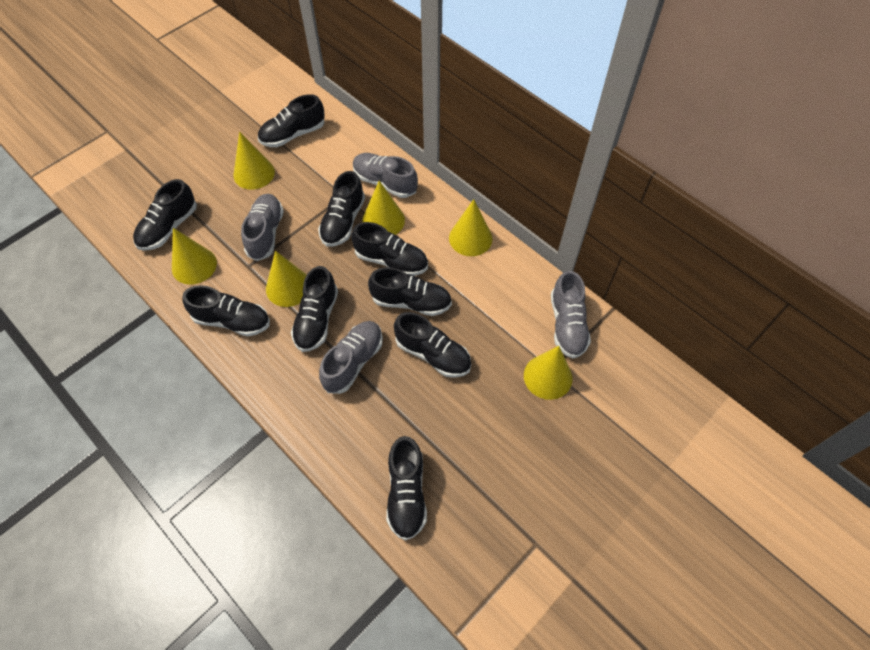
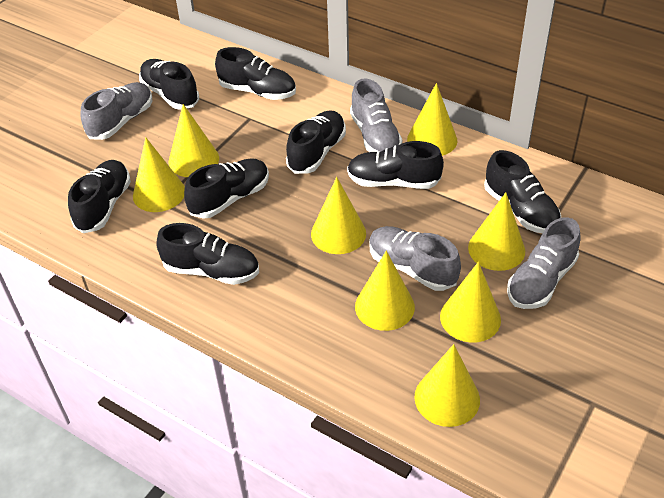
black shoe: 9 -> 8
yellow cone: 6 -> 8

